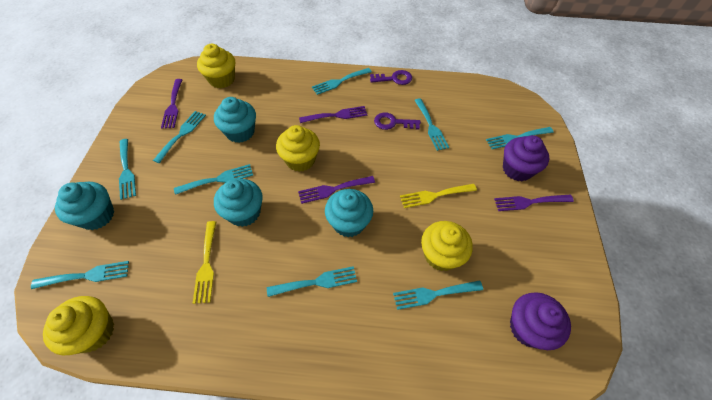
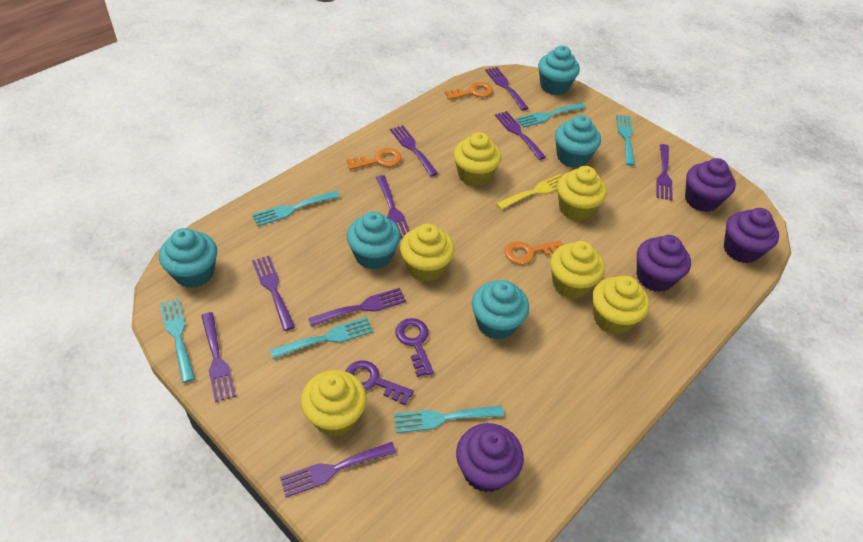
orange key: 0 -> 3
purple cupcake: 2 -> 4
purple fork: 4 -> 9
turquoise cupcake: 4 -> 5
turquoise fork: 9 -> 6
yellow cupcake: 4 -> 6
yellow fork: 2 -> 1

